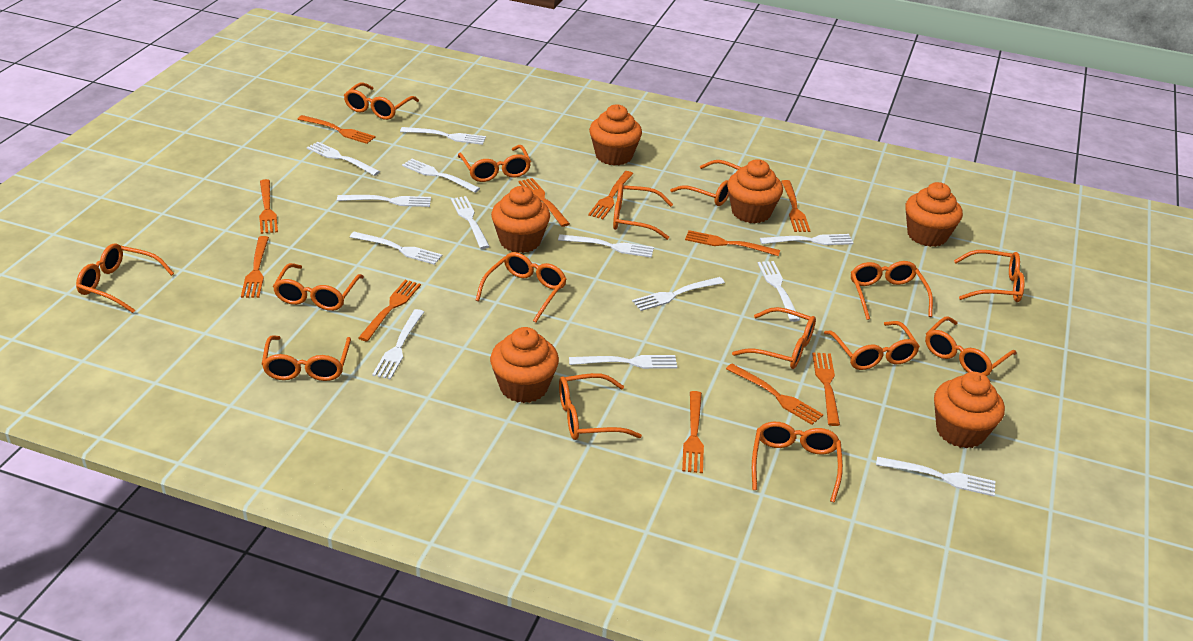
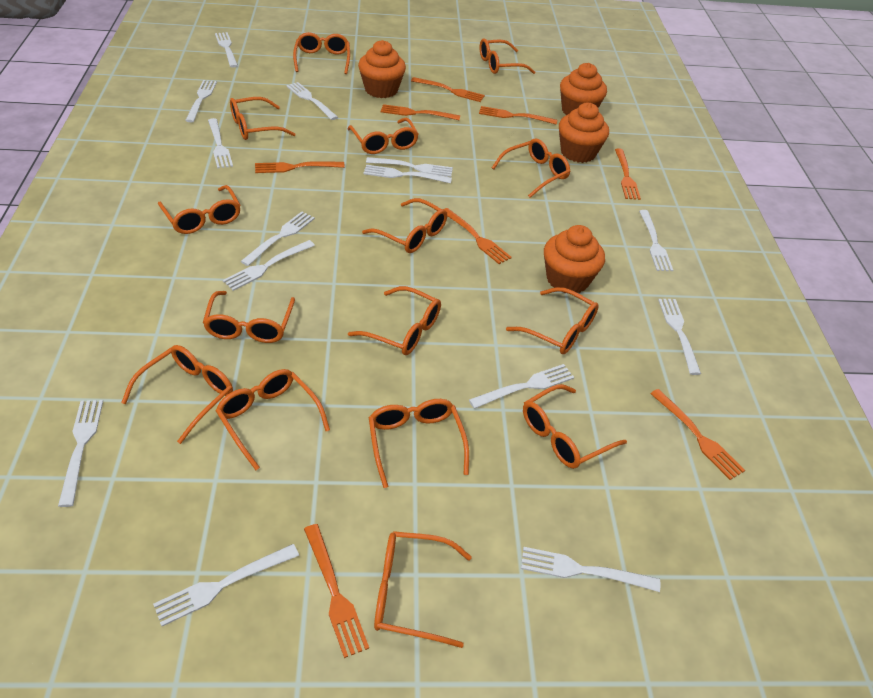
orange cupcake: 6 -> 4
orange fork: 11 -> 8
white fork: 13 -> 14

